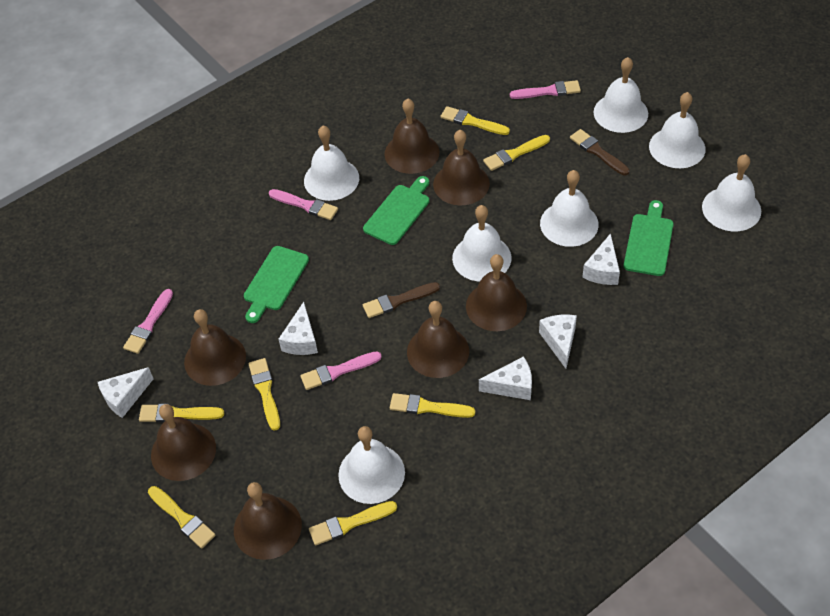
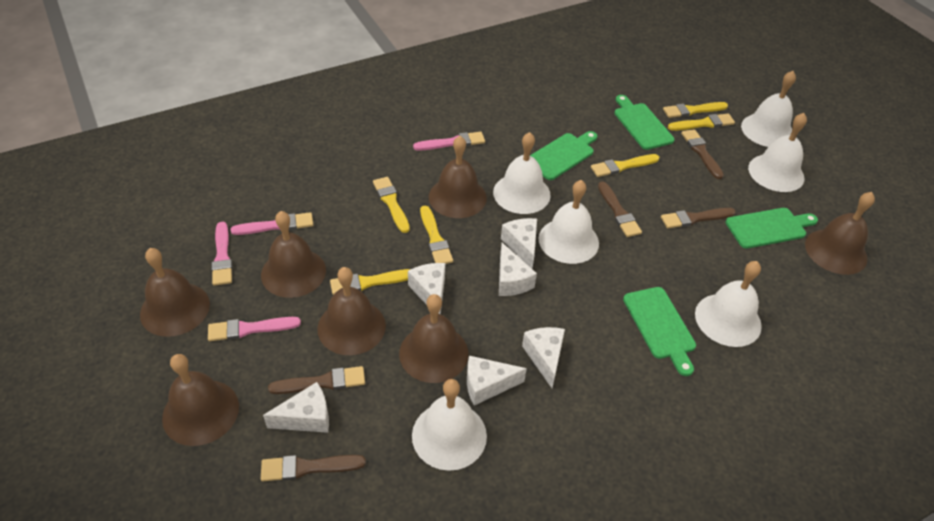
brown brush: 2 -> 5
green cutting board: 3 -> 4
white bell: 7 -> 6
white cheese: 5 -> 6
yellow brush: 7 -> 6

